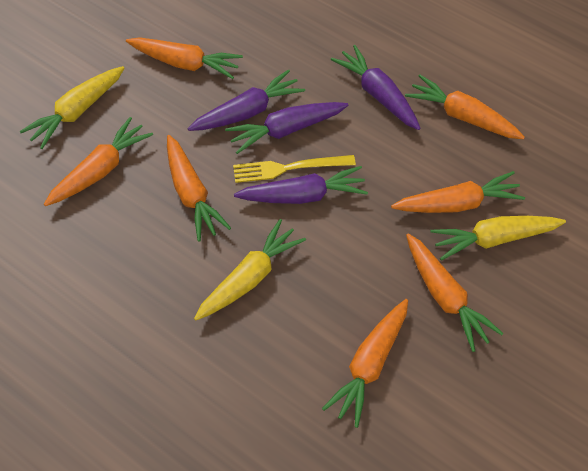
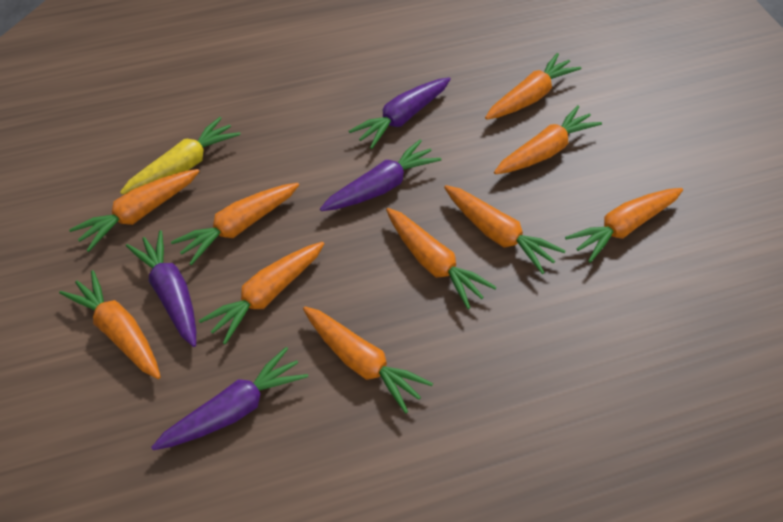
orange carrot: 7 -> 10
yellow carrot: 3 -> 1
yellow fork: 1 -> 0

